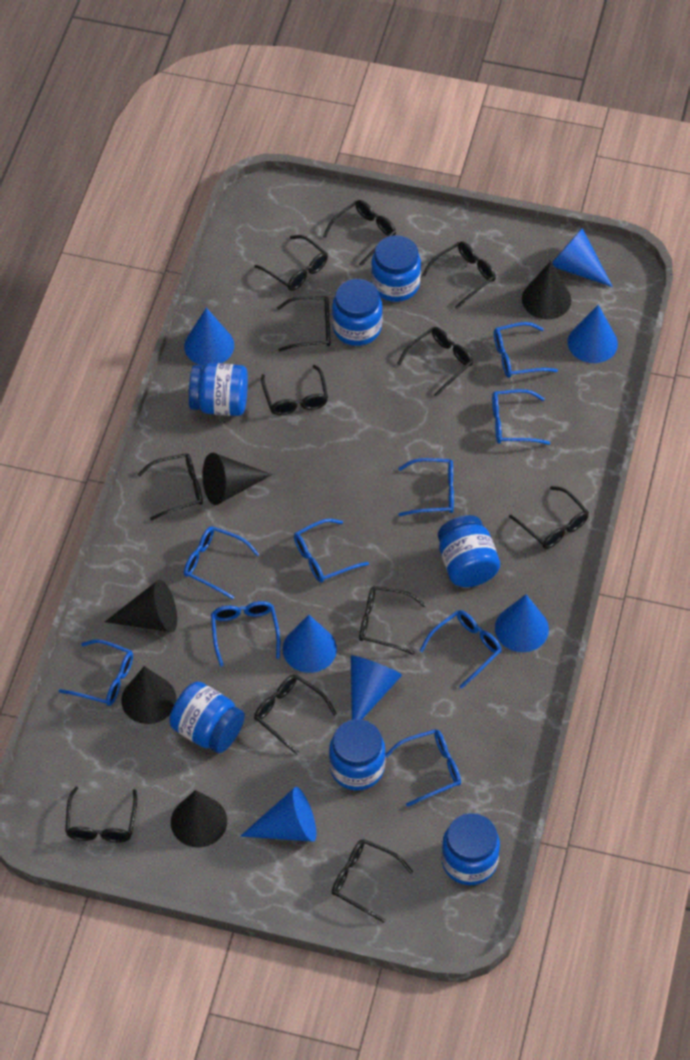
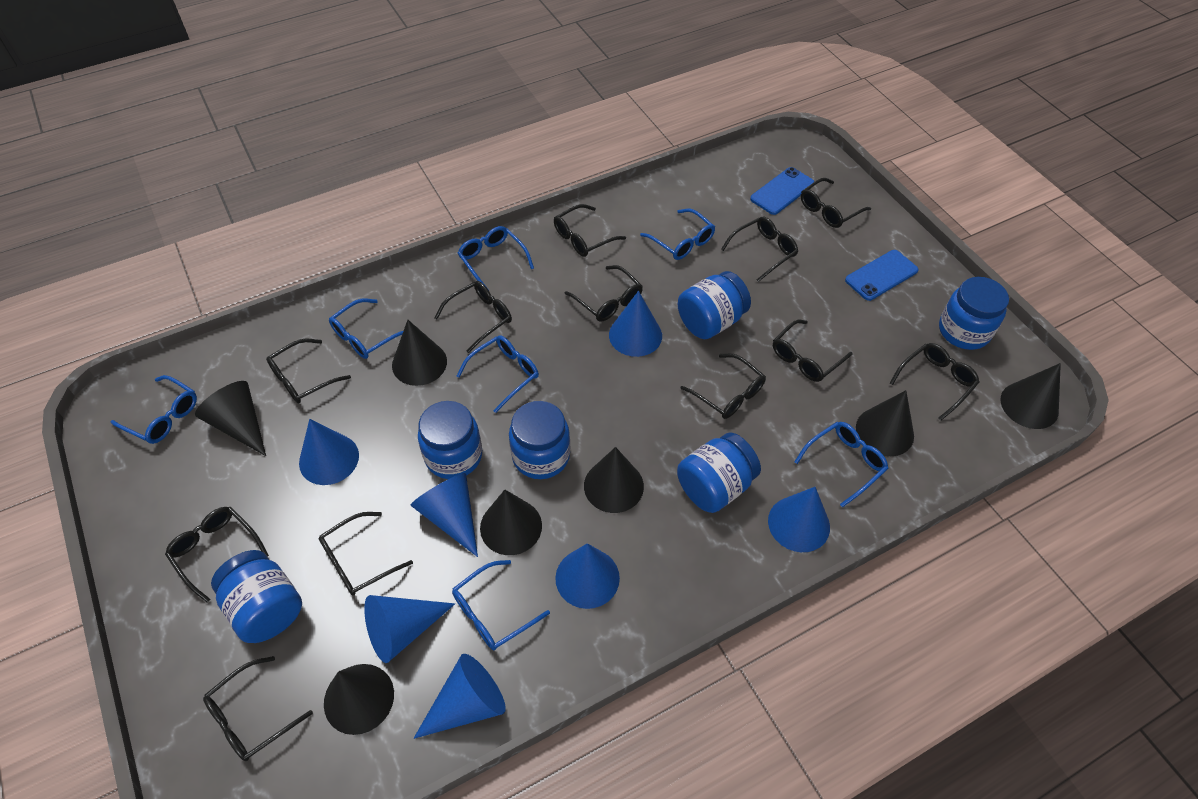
black cone: 5 -> 7
blue glasses: 9 -> 7
blue jar: 7 -> 6
blue phone: 0 -> 2

